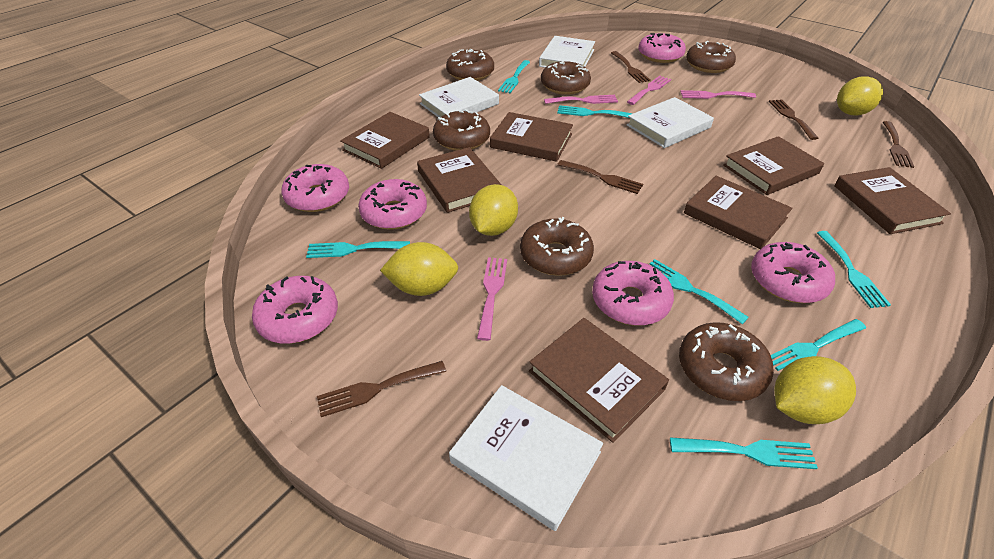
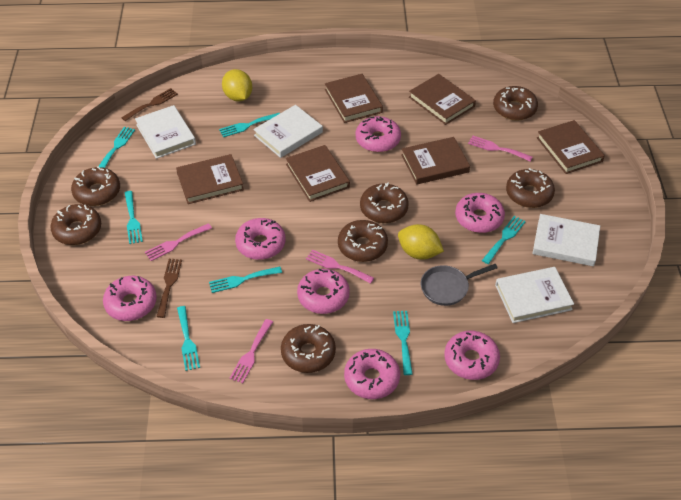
brown book: 7 -> 6
brown donut: 6 -> 7
brown fork: 5 -> 2
grey pan: 0 -> 1
pink donut: 6 -> 7
yellow lemon: 4 -> 2

